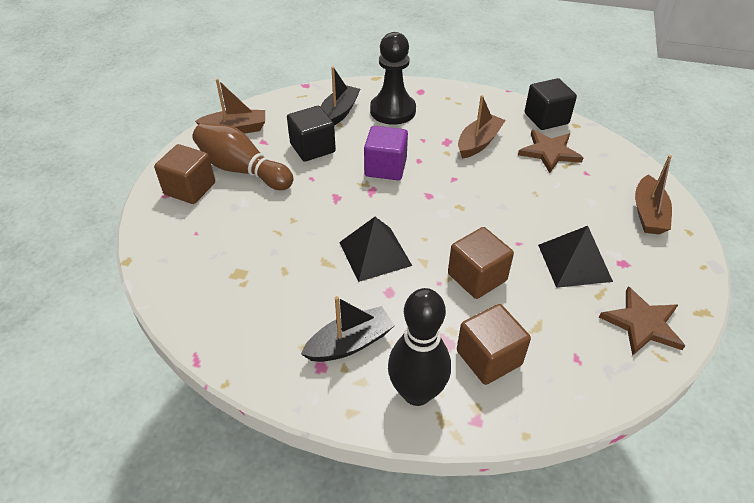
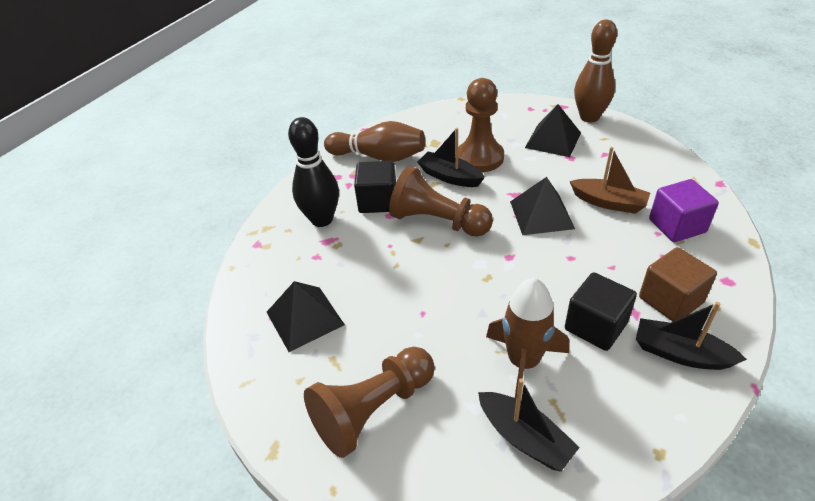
black boat: 2 -> 3
black pawn: 1 -> 0
black pyramid: 2 -> 3
brown boat: 3 -> 1
brown bowling pin: 1 -> 2
brown cube: 3 -> 1
brown pawn: 0 -> 3
brown rocket: 0 -> 1
brown star: 2 -> 0

